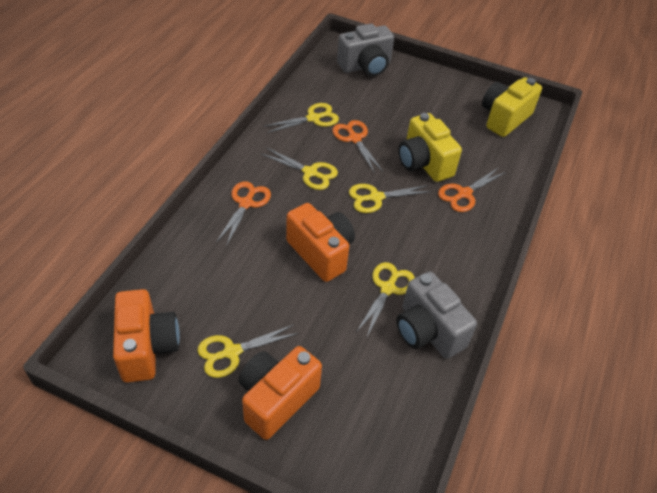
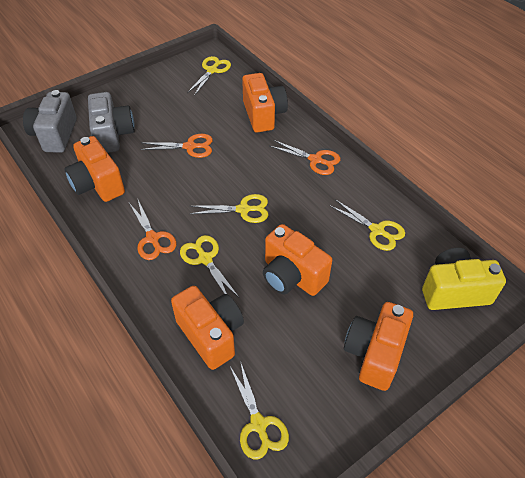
orange camera: 3 -> 5
yellow camera: 2 -> 1

